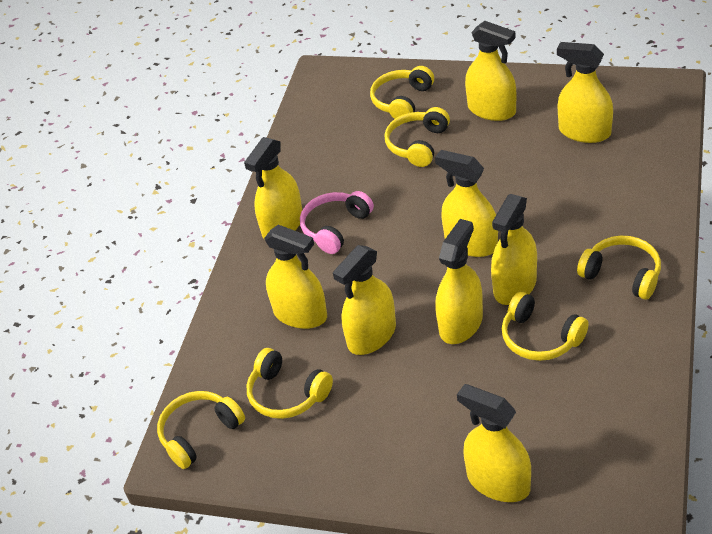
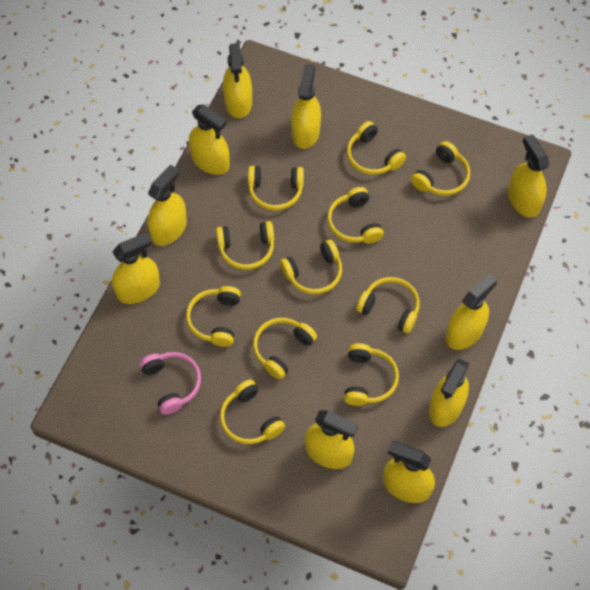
yellow headphones: 6 -> 11
yellow spray bottle: 9 -> 10

